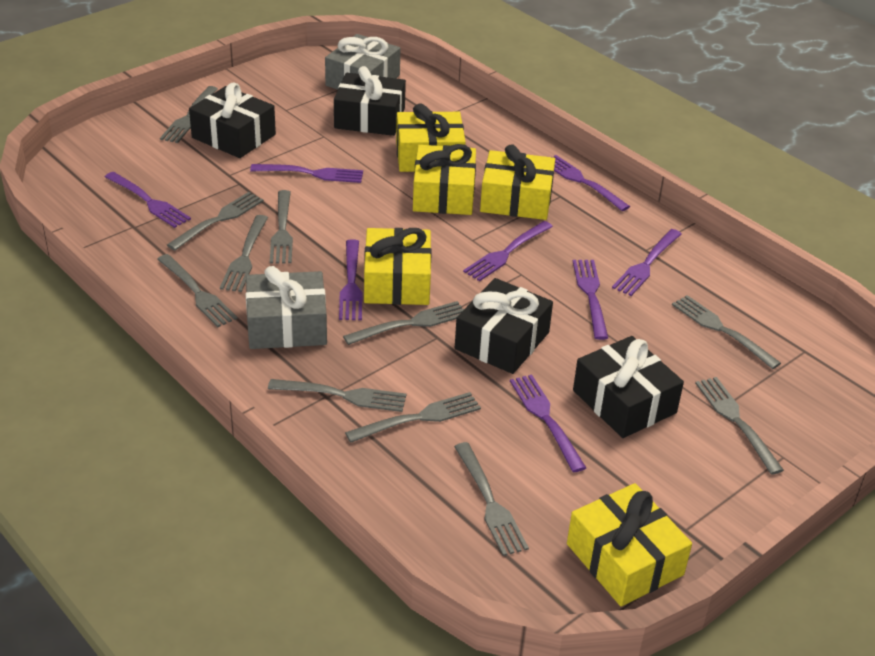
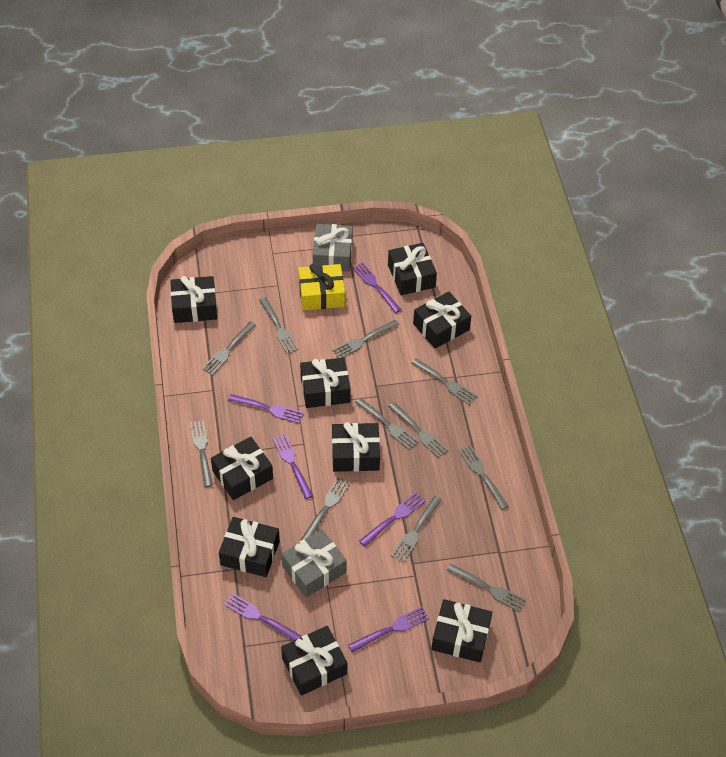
black gift: 4 -> 9
purple fork: 8 -> 6
yellow gift: 5 -> 1

